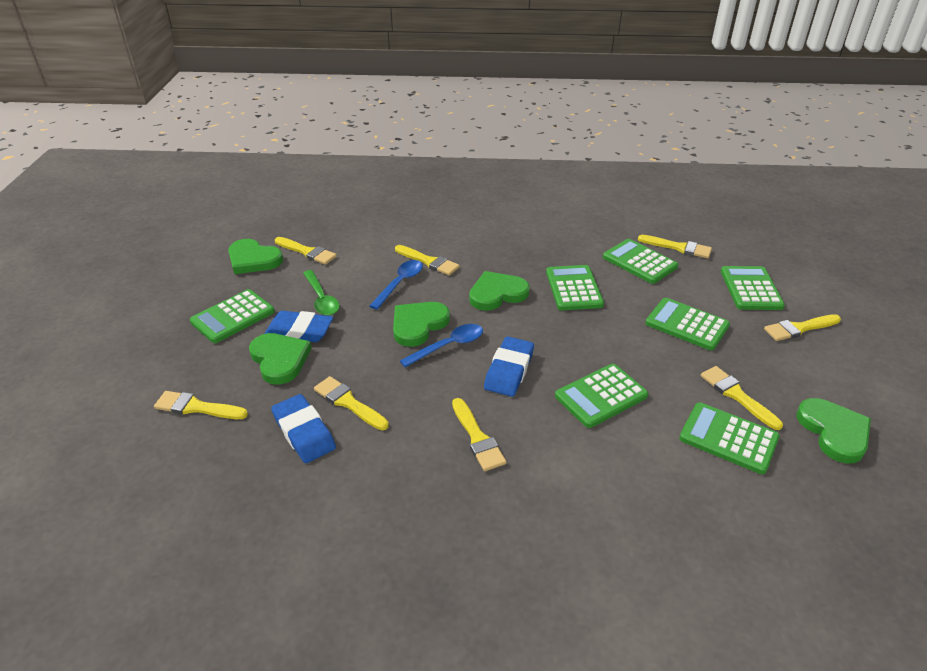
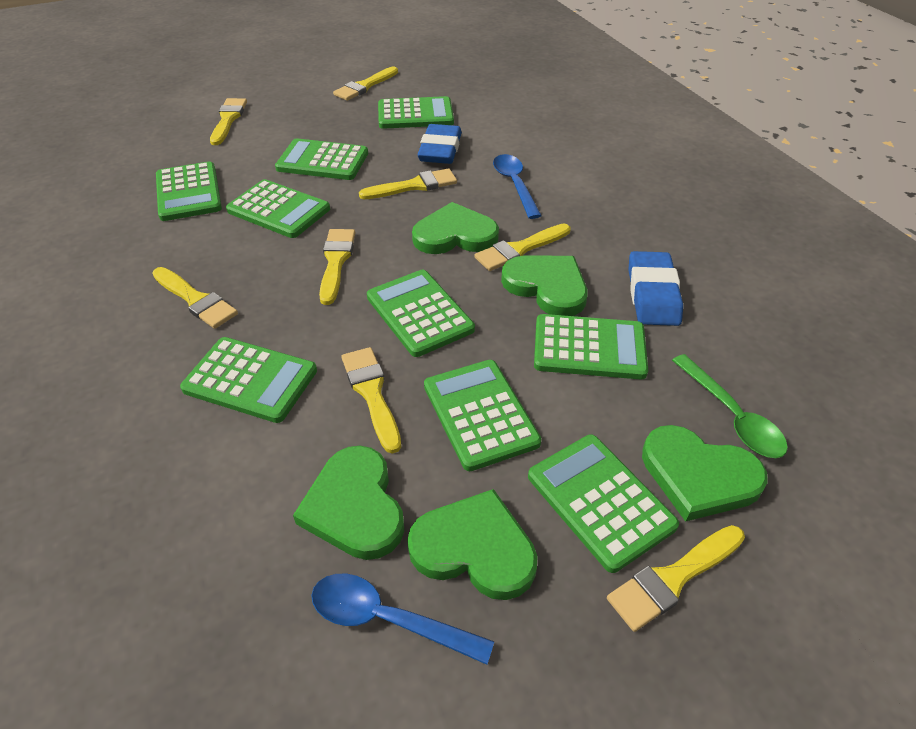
blue eraser: 3 -> 2
green calculator: 7 -> 9

